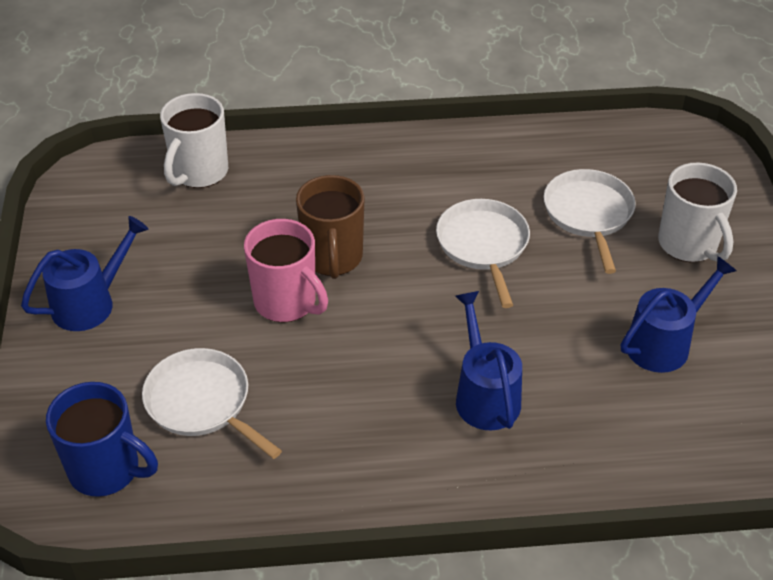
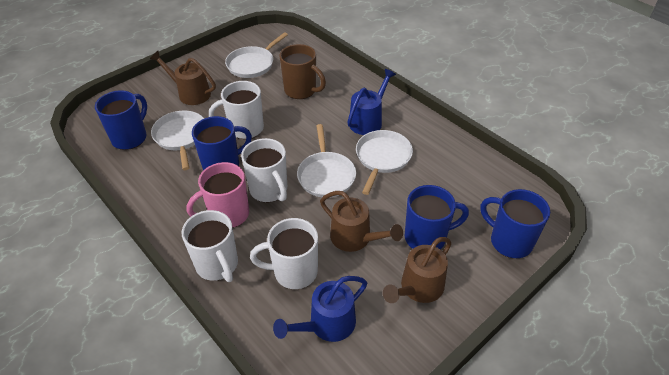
blue mug: 1 -> 4
blue watering can: 3 -> 2
brown watering can: 0 -> 3
white mug: 2 -> 4
white pan: 3 -> 4

